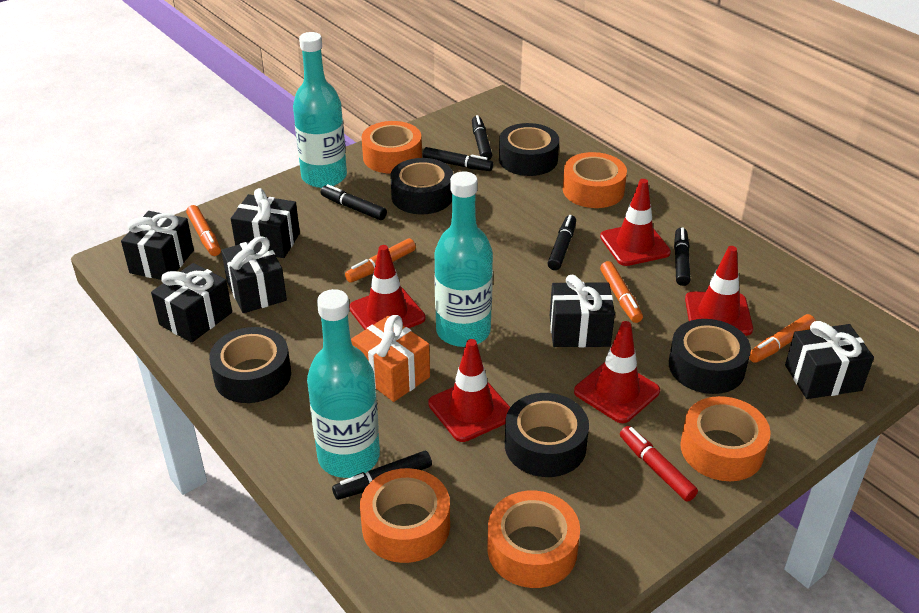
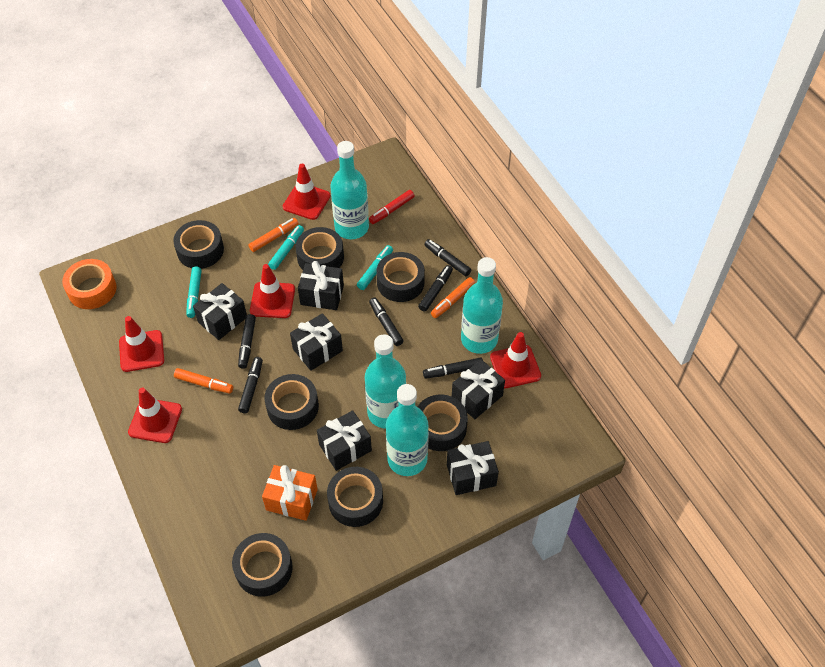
black tape: 5 -> 7
orange marker: 4 -> 3
orange tape: 5 -> 1
turquoise bottle: 3 -> 4
turquoise marker: 0 -> 3

